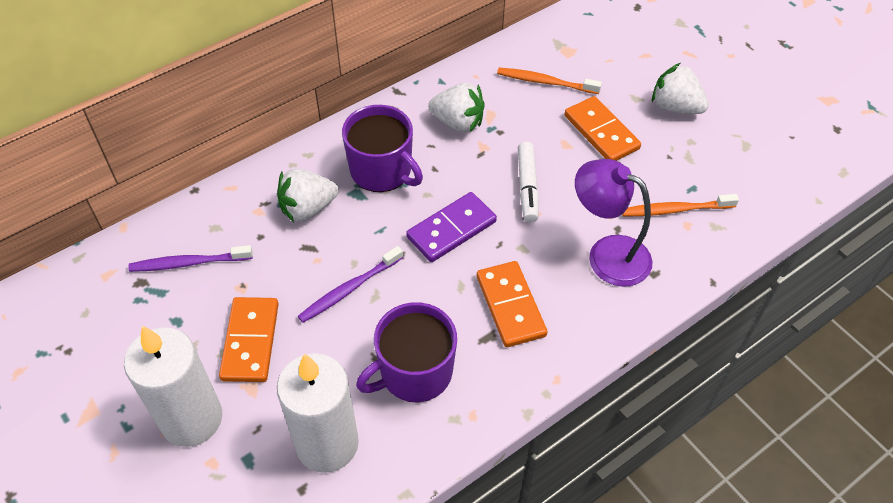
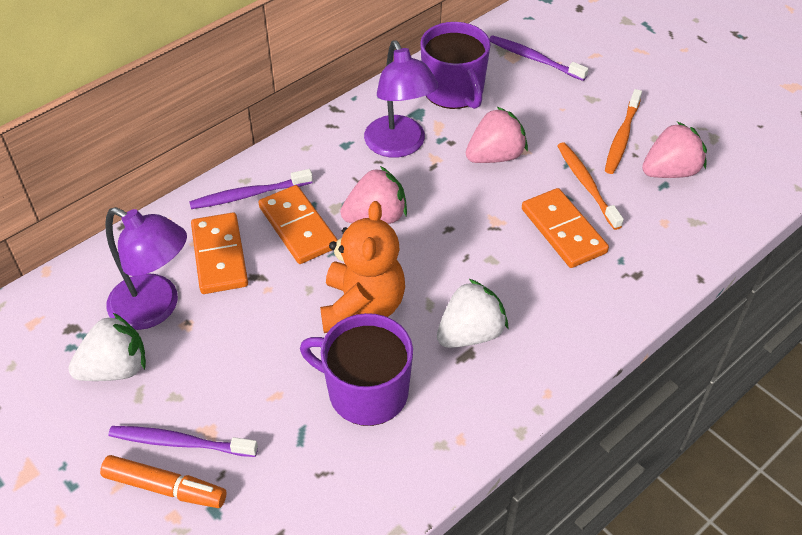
orange marker: 0 -> 1
orange teddy bear: 0 -> 1
pink strawberry: 0 -> 3
purple domino: 1 -> 0
purple lamp: 1 -> 2
purple toothbrush: 2 -> 3
white candle: 2 -> 0
white marker: 1 -> 0
white strawberry: 3 -> 2

